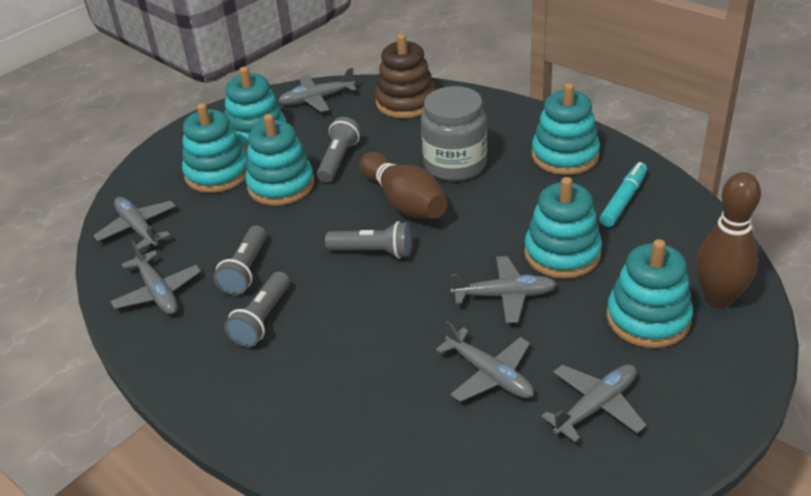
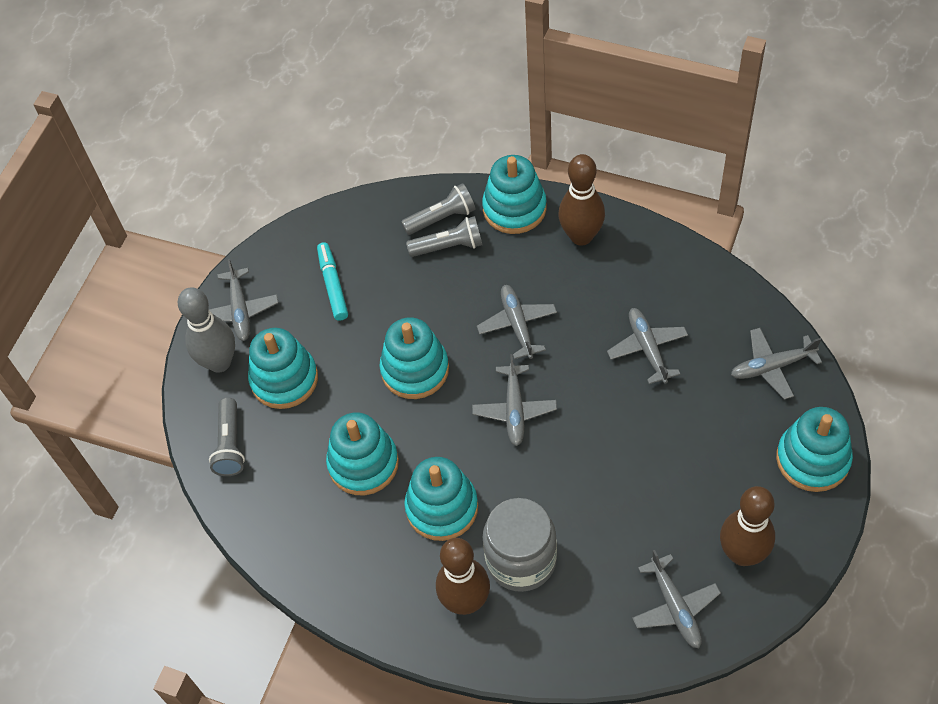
brown bowling pin: 2 -> 3
brown stacking toy: 1 -> 0
grey bowling pin: 0 -> 1
grey flashlight: 4 -> 3

